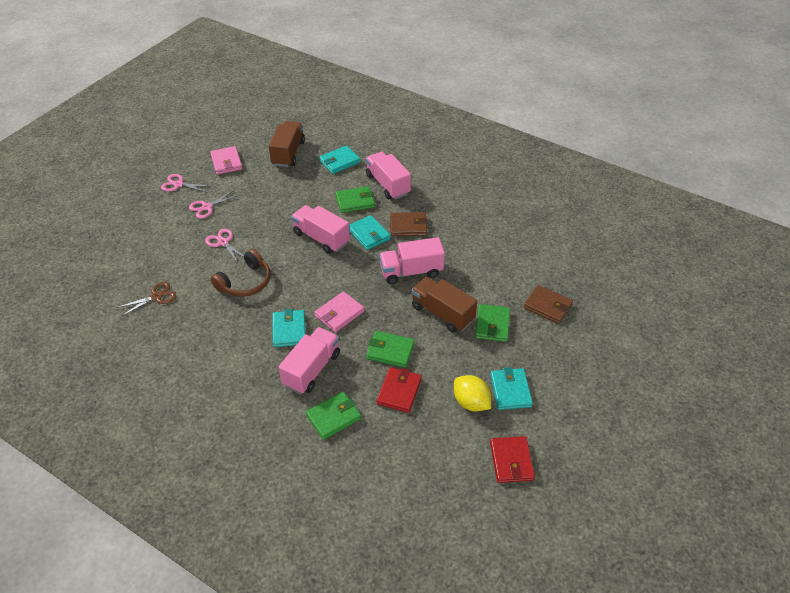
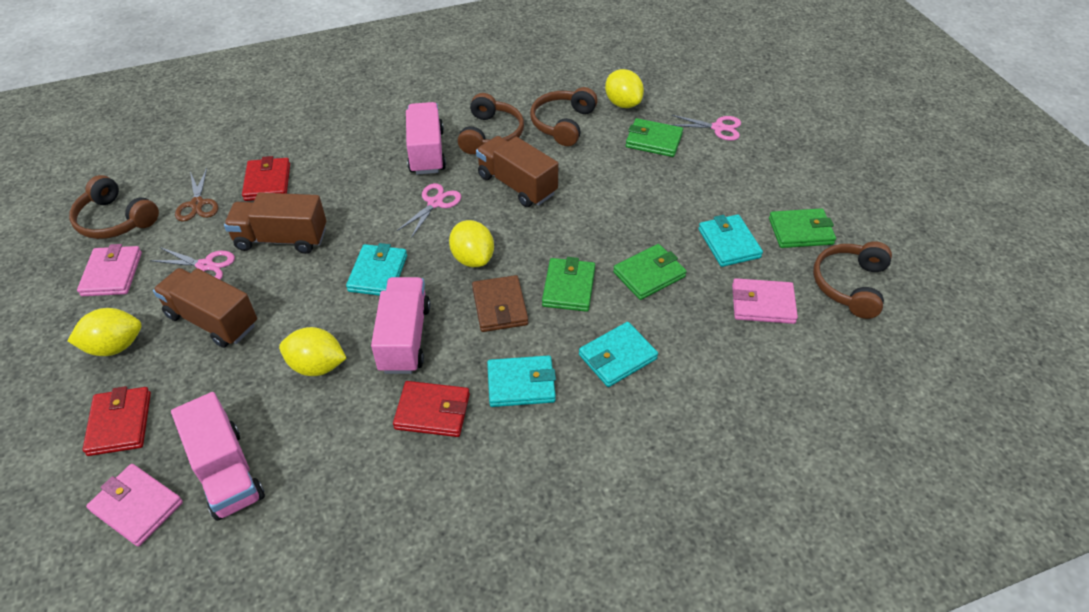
brown headphones: 1 -> 4
brown truck: 2 -> 3
brown wallet: 2 -> 1
pink truck: 4 -> 3
pink wallet: 2 -> 3
red wallet: 2 -> 3
yellow lemon: 1 -> 4

